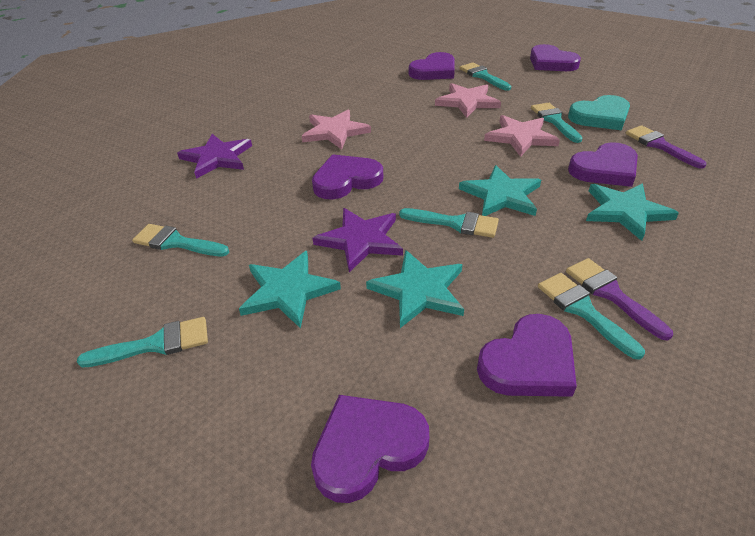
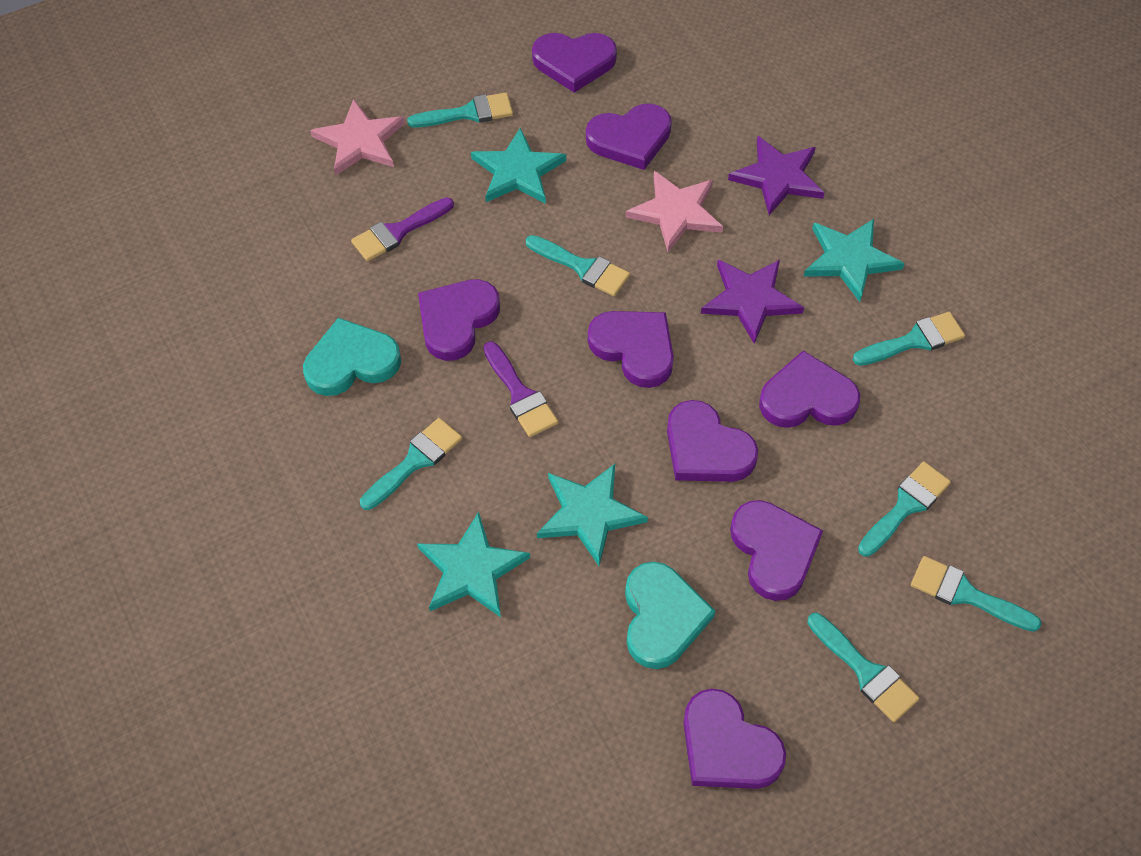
pink star: 3 -> 2
purple heart: 6 -> 8
turquoise brush: 6 -> 7
turquoise heart: 1 -> 2

